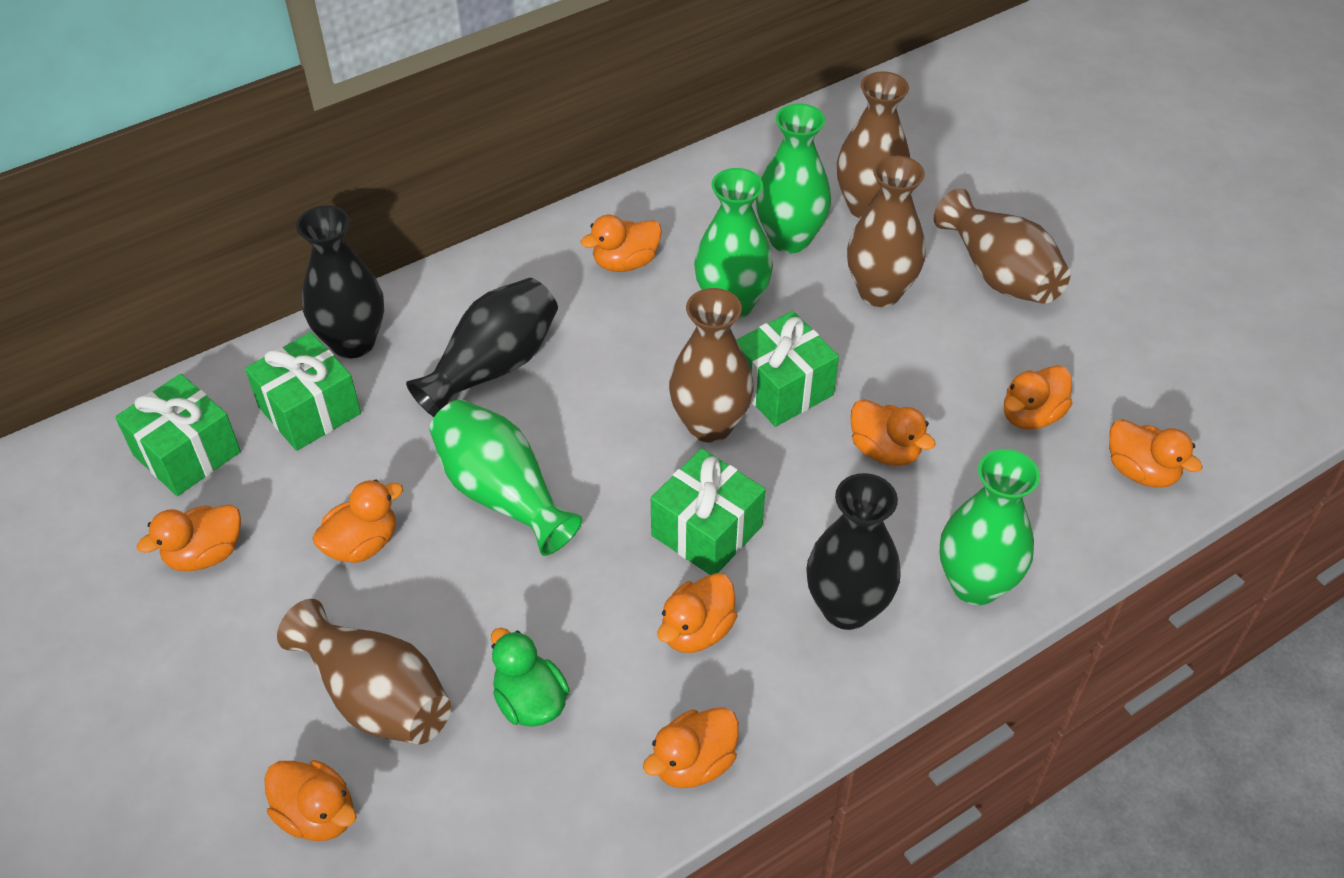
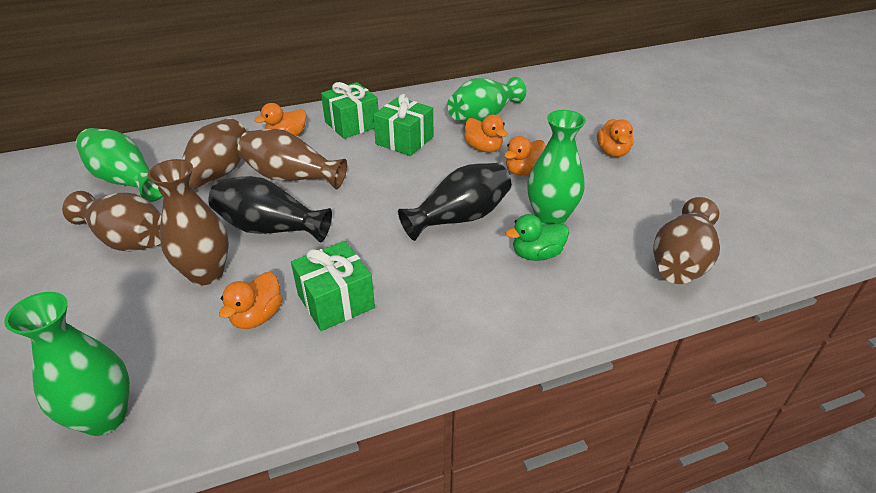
black vase: 3 -> 2
green gift: 4 -> 3
orange duck: 9 -> 5

